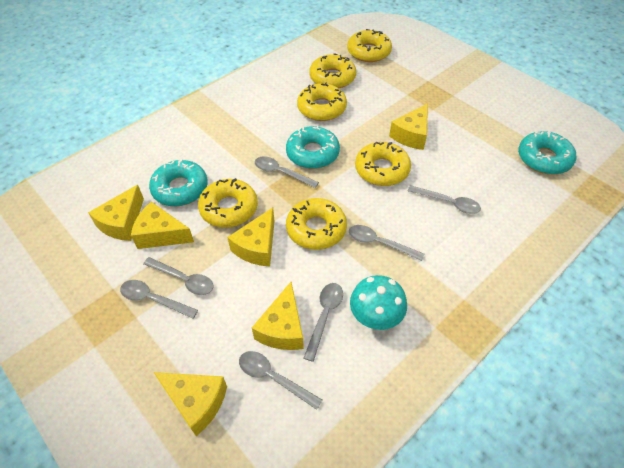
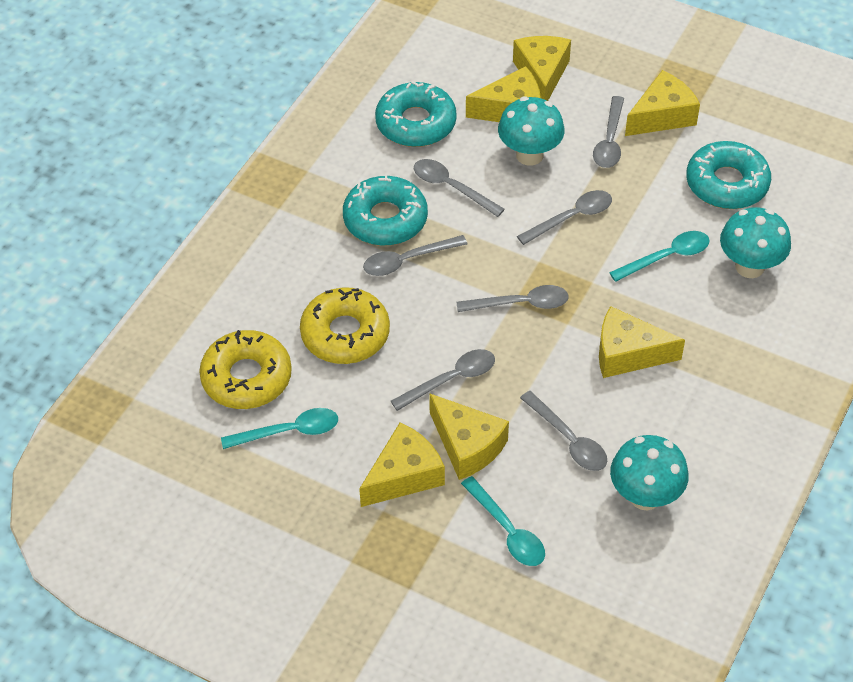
turquoise mushroom: 1 -> 3
turquoise spoon: 0 -> 3
yellow donut: 6 -> 2

